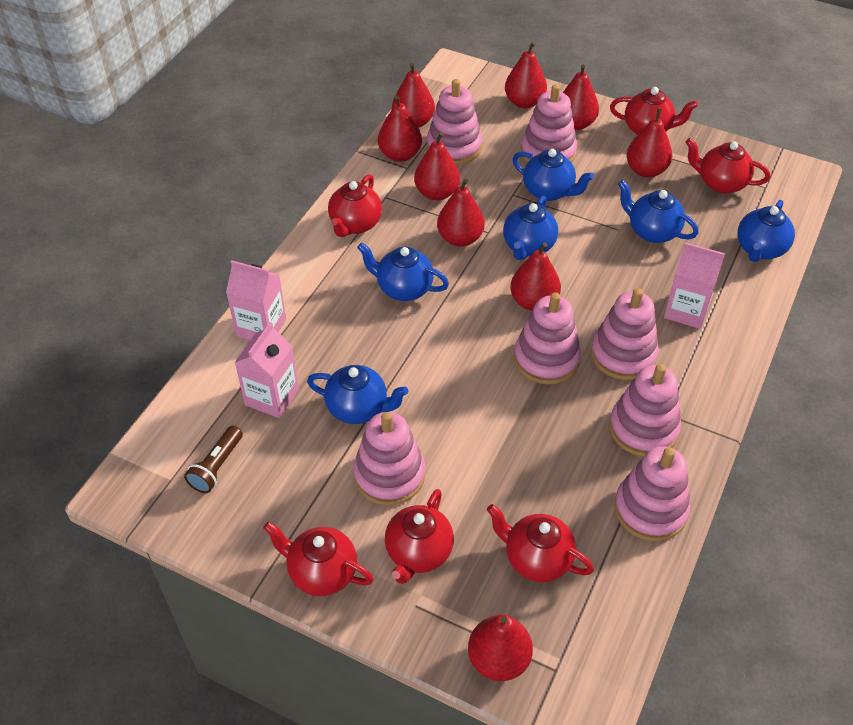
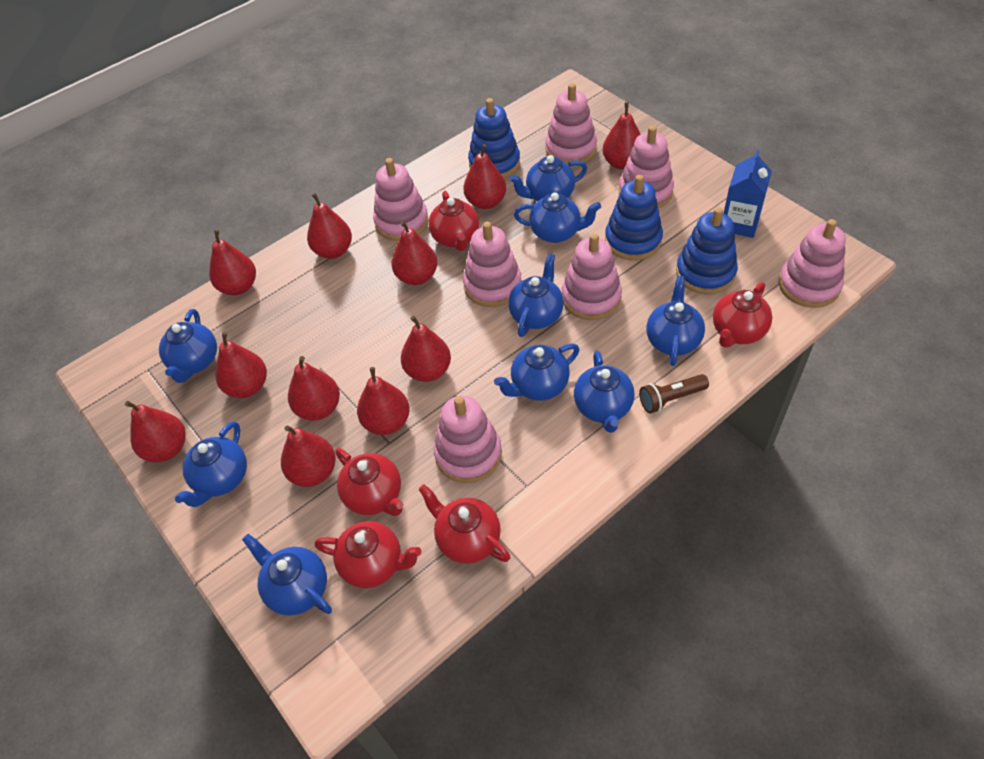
blue carton: 0 -> 1
blue stacking toy: 0 -> 3
blue teapot: 6 -> 9
pink carton: 3 -> 0
red pear: 9 -> 11
red teapot: 6 -> 5

